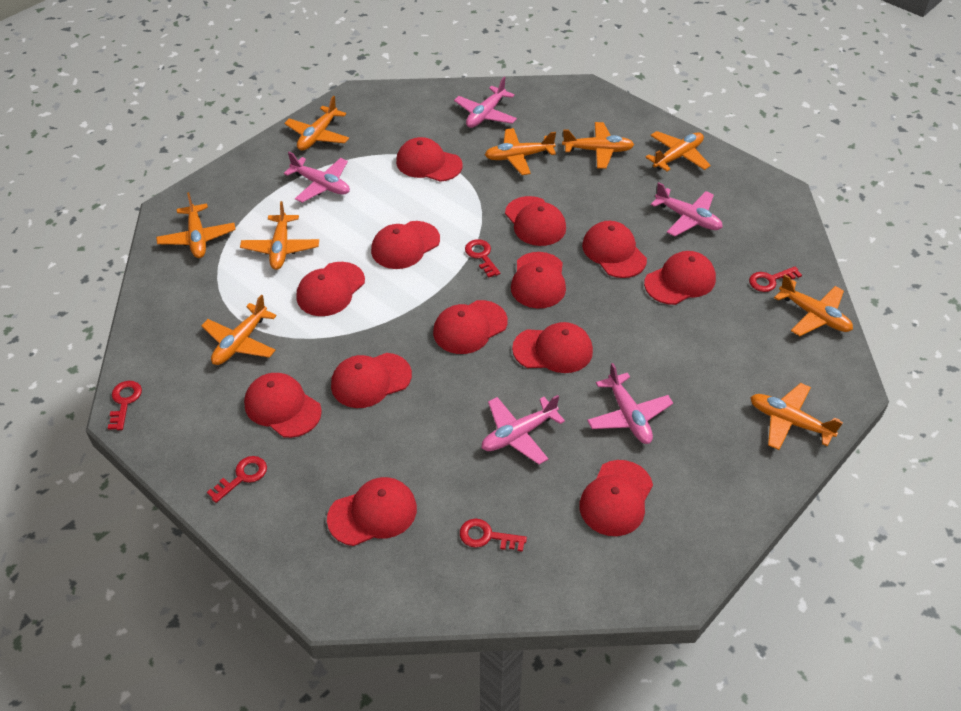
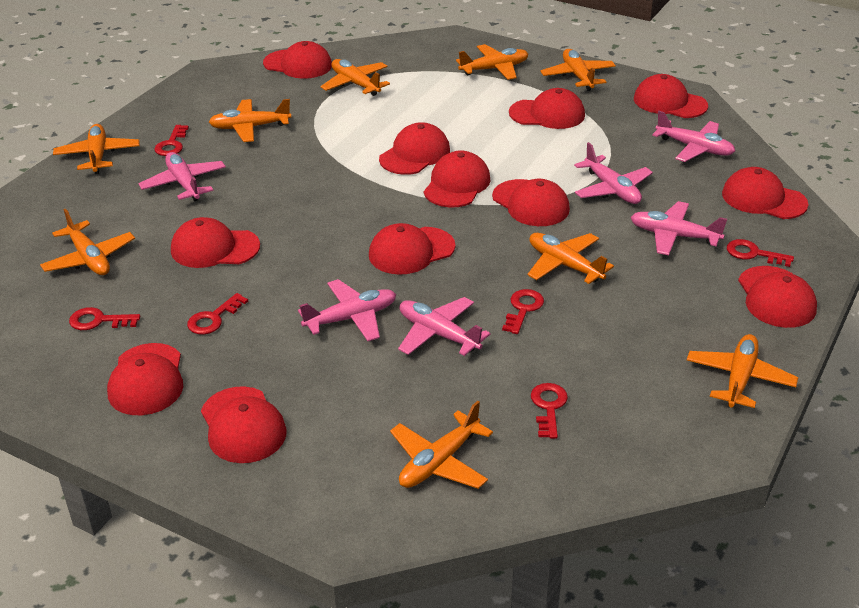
pink plane: 5 -> 6
red cap: 13 -> 12
red key: 5 -> 6

